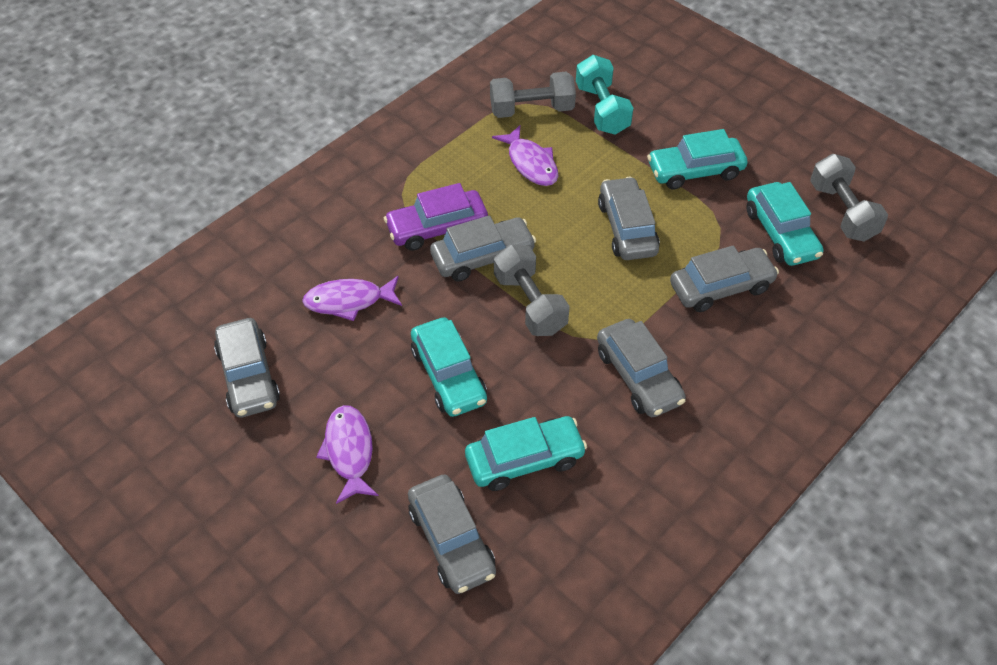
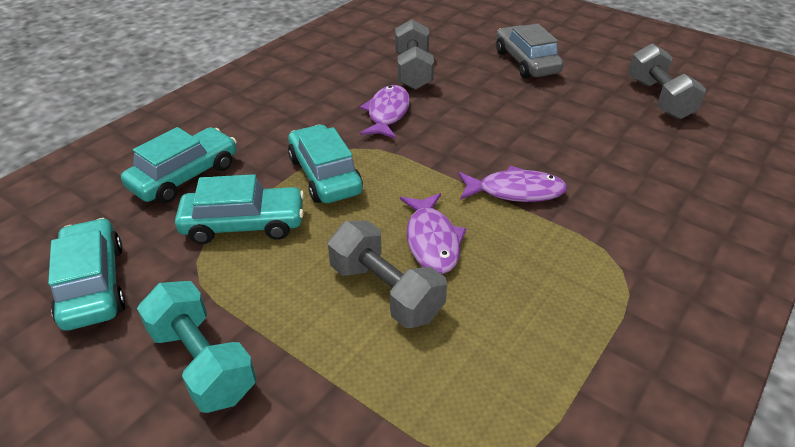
grey car: 6 -> 1
purple car: 1 -> 0

